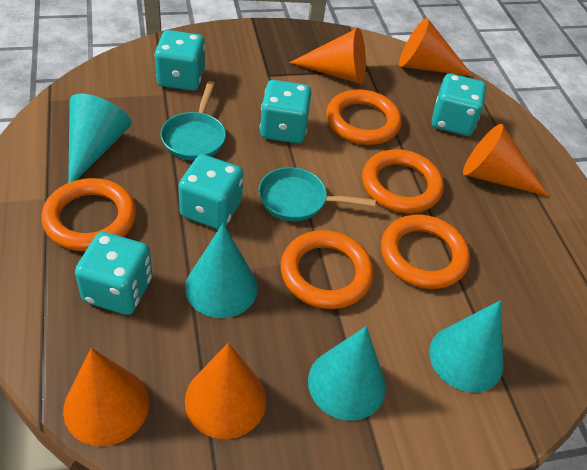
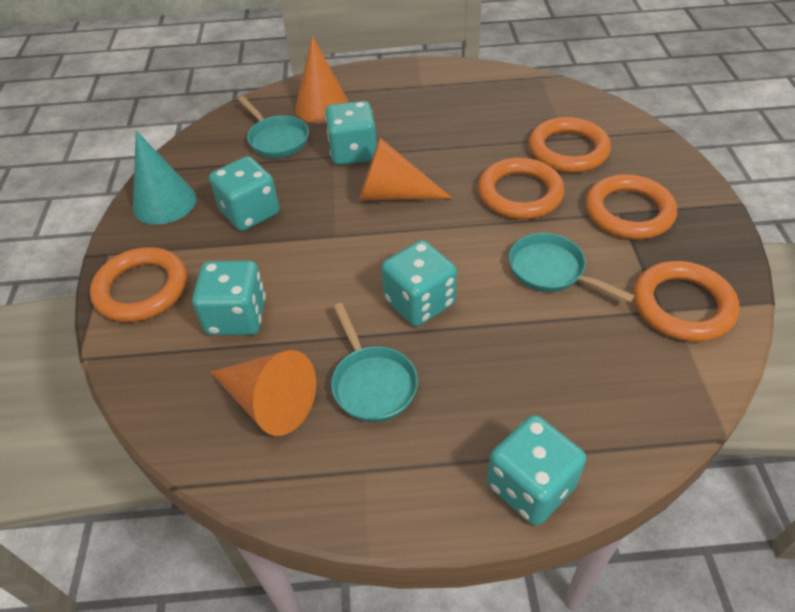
orange cone: 5 -> 3
turquoise cone: 4 -> 1
turquoise pan: 2 -> 3

